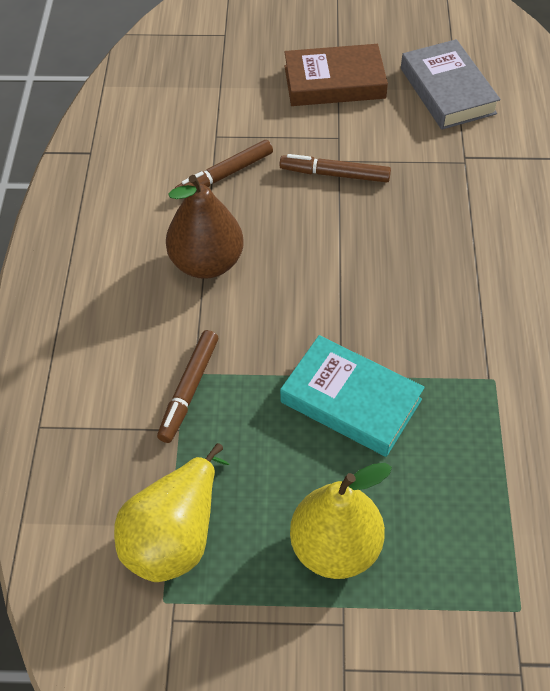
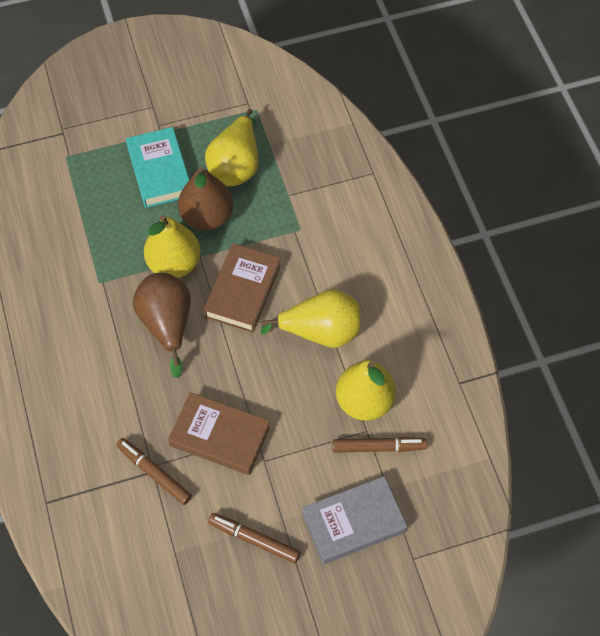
brown book: 1 -> 2
brown pear: 1 -> 2
yellow pear: 2 -> 4

